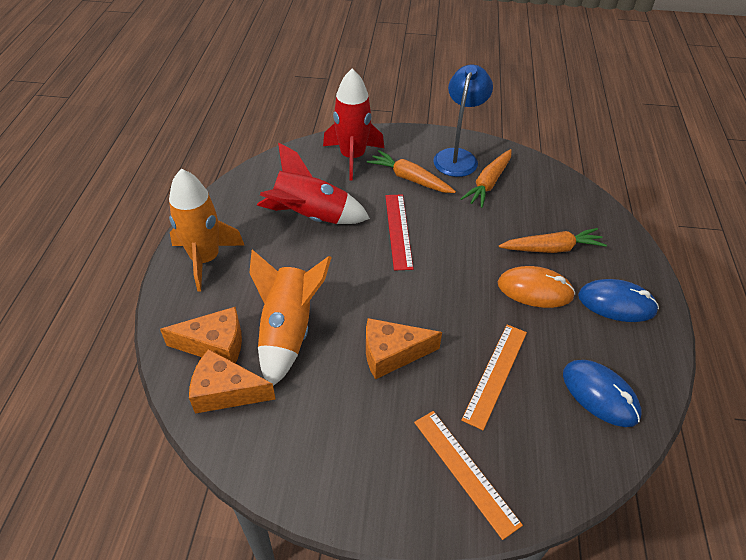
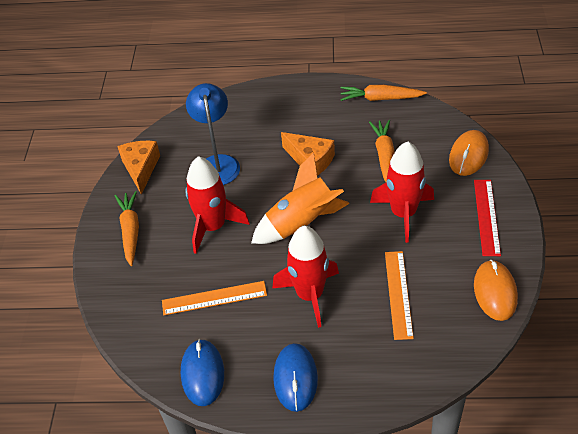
orange cheese: 3 -> 2
orange mouse: 1 -> 2
orange rocket: 2 -> 1
red rocket: 2 -> 3

